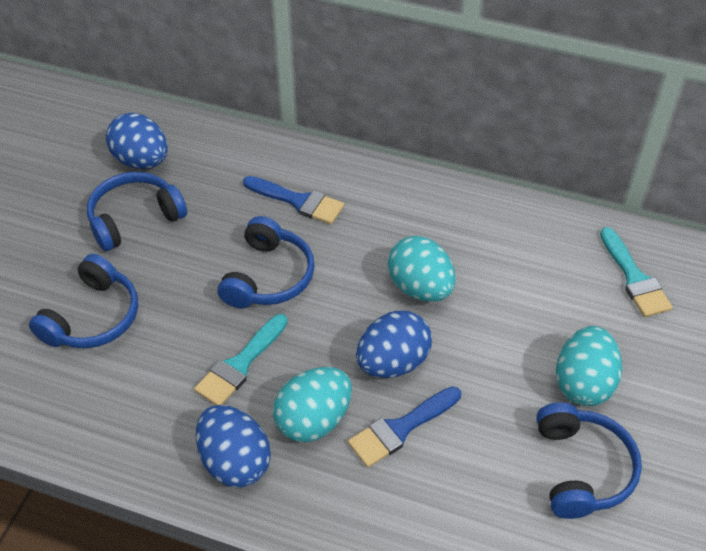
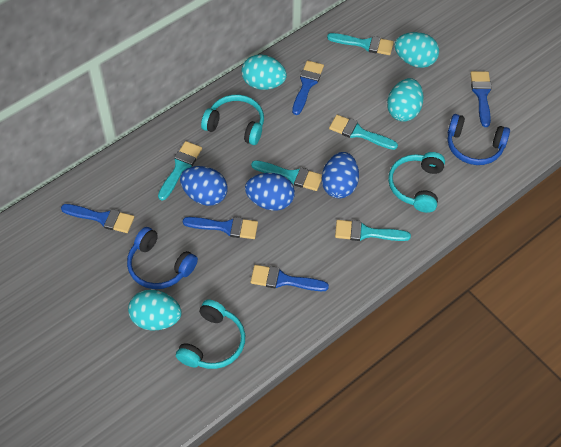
blue brush: 2 -> 5
blue headphones: 4 -> 2
turquoise brush: 2 -> 5
turquoise egg: 3 -> 4
turquoise headphones: 0 -> 3

